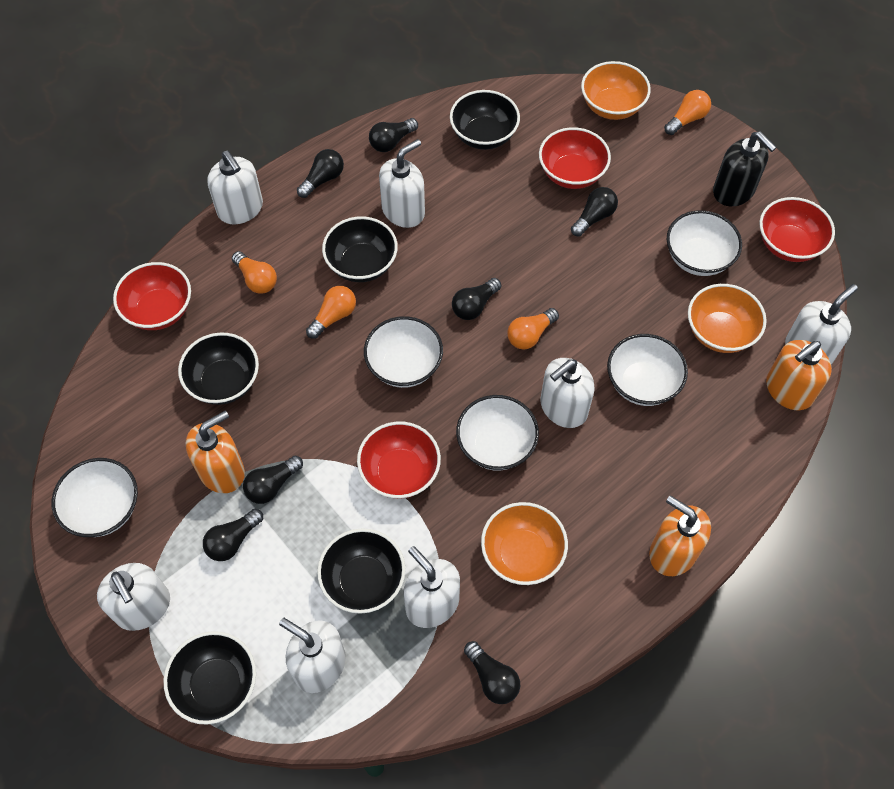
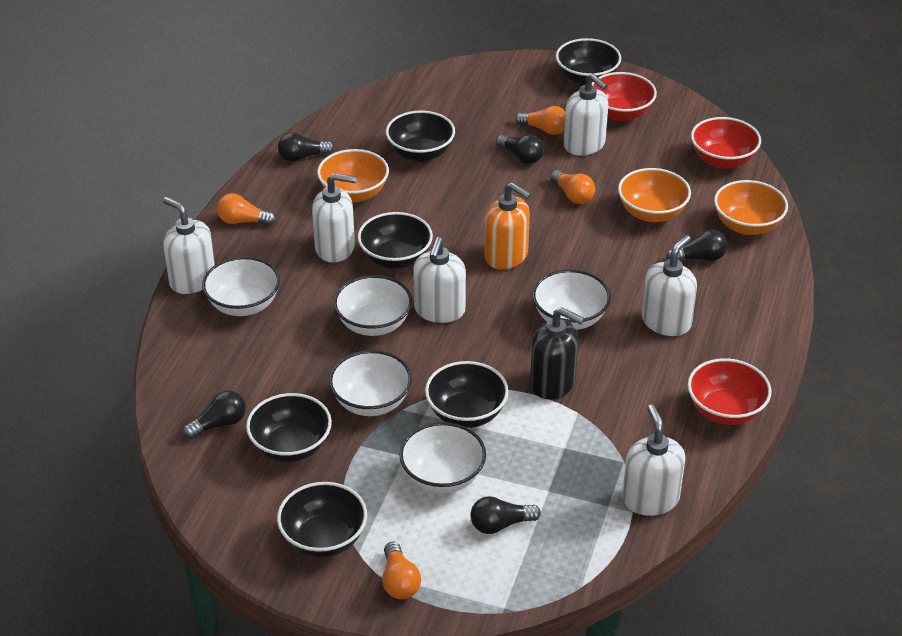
black bowl: 5 -> 6
black light bulb: 7 -> 5
orange soap dispenser: 3 -> 1
red bowl: 4 -> 3
white soap dispenser: 7 -> 6

